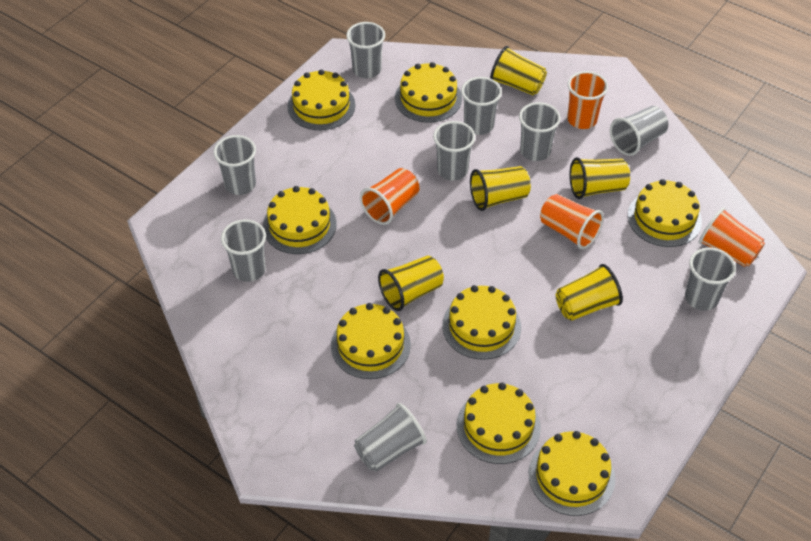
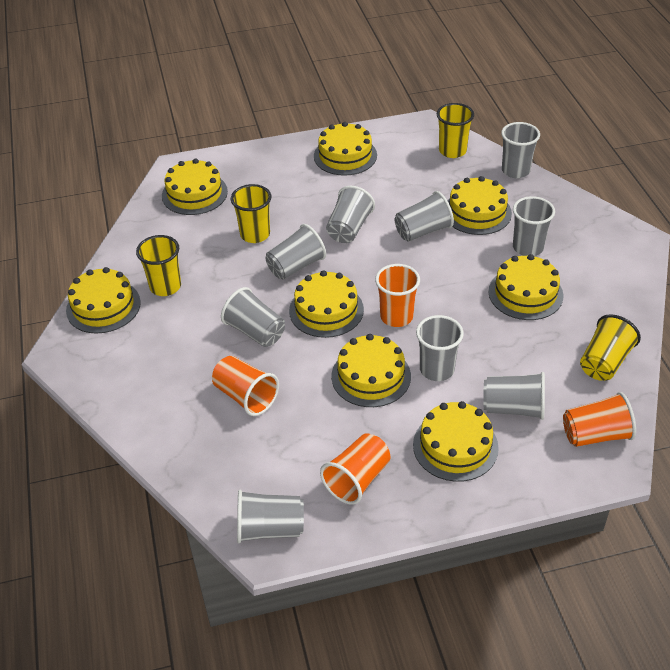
yellow cup: 5 -> 4

